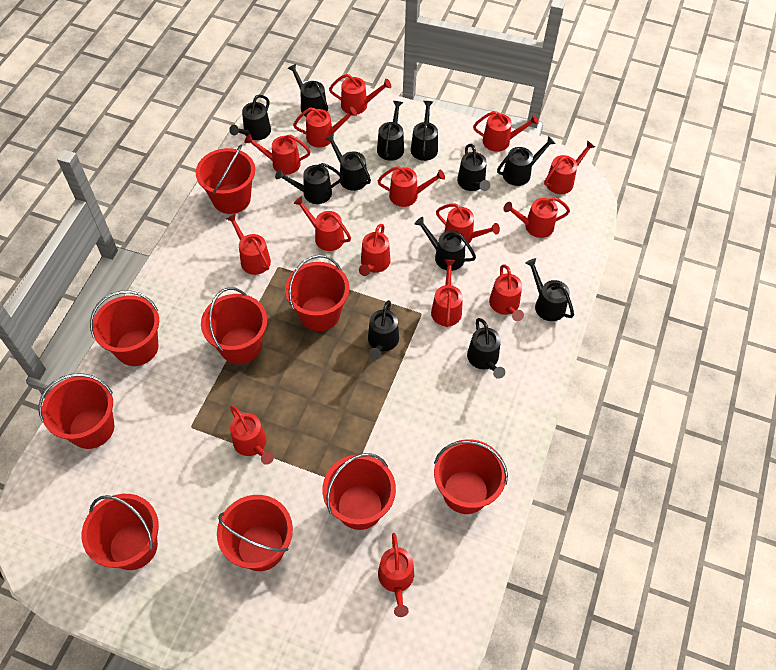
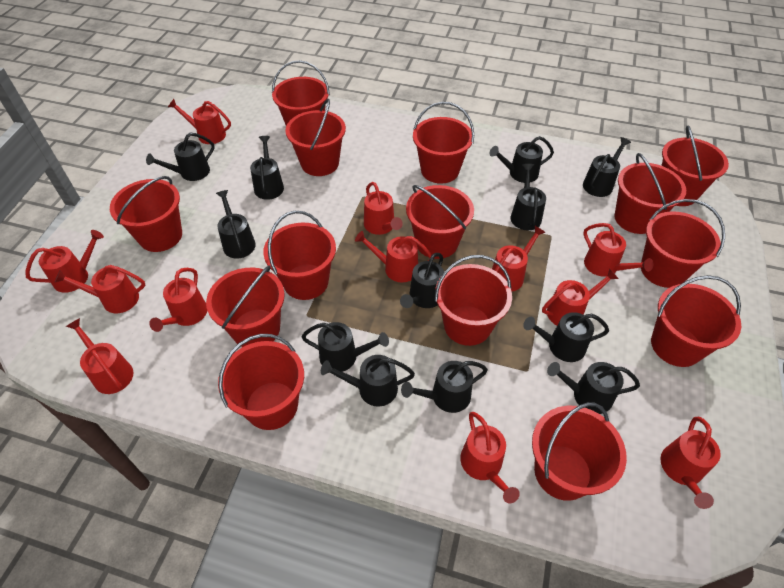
red bucket: 9 -> 14
red watering can: 15 -> 12

